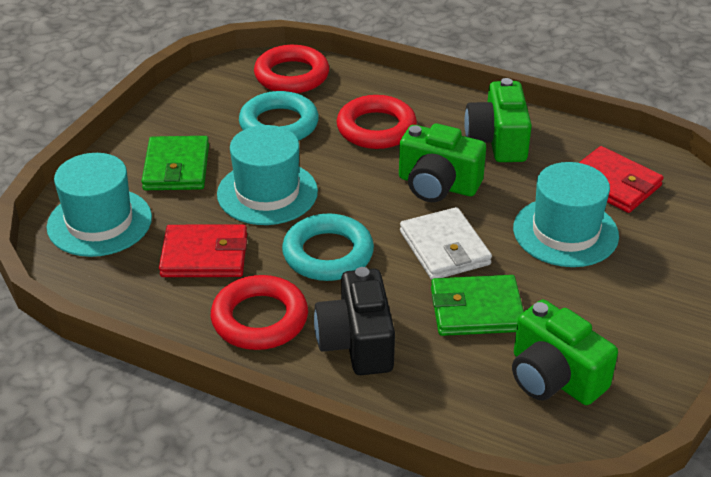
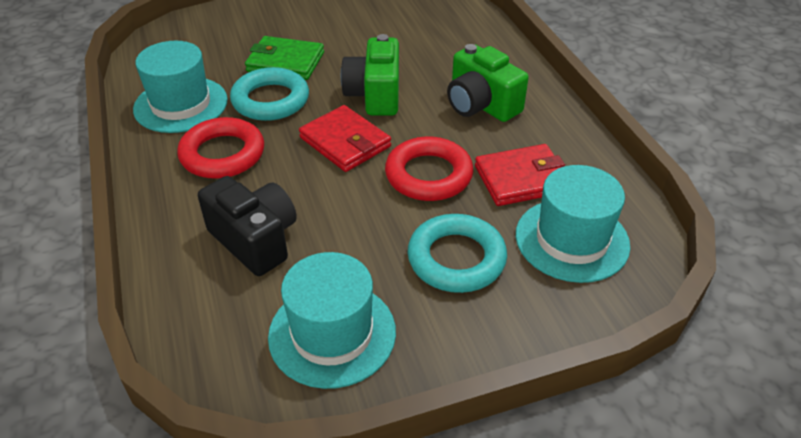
green camera: 3 -> 2
green wallet: 2 -> 1
red ring: 3 -> 2
white wallet: 1 -> 0

